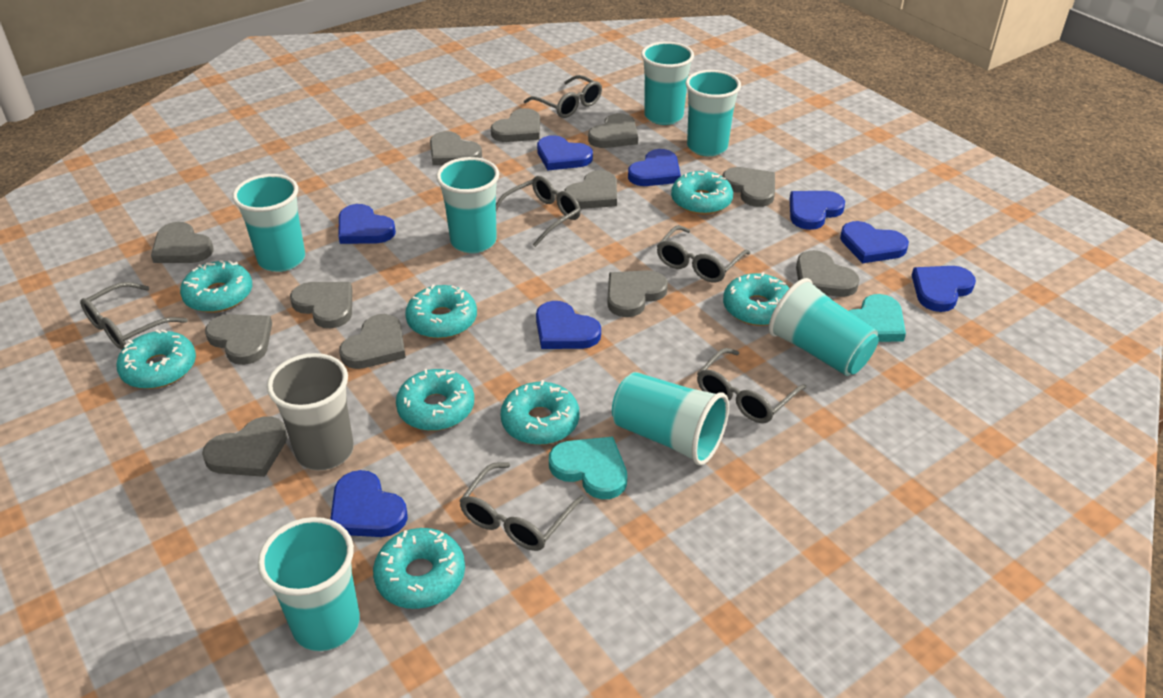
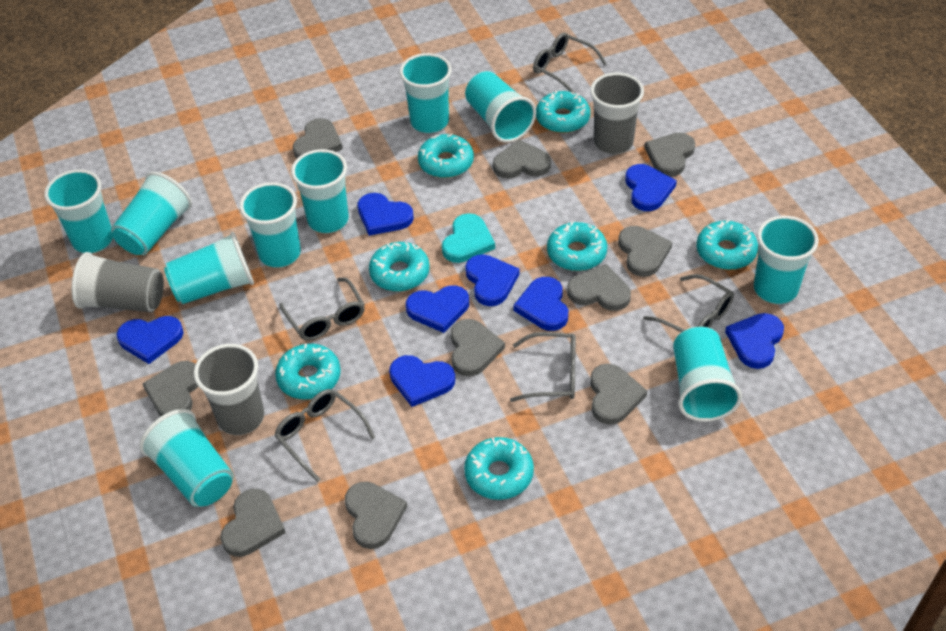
grey cup: 1 -> 3
grey glasses: 6 -> 5
grey heart: 12 -> 10
turquoise cup: 7 -> 10
turquoise donut: 8 -> 7
turquoise heart: 2 -> 1

